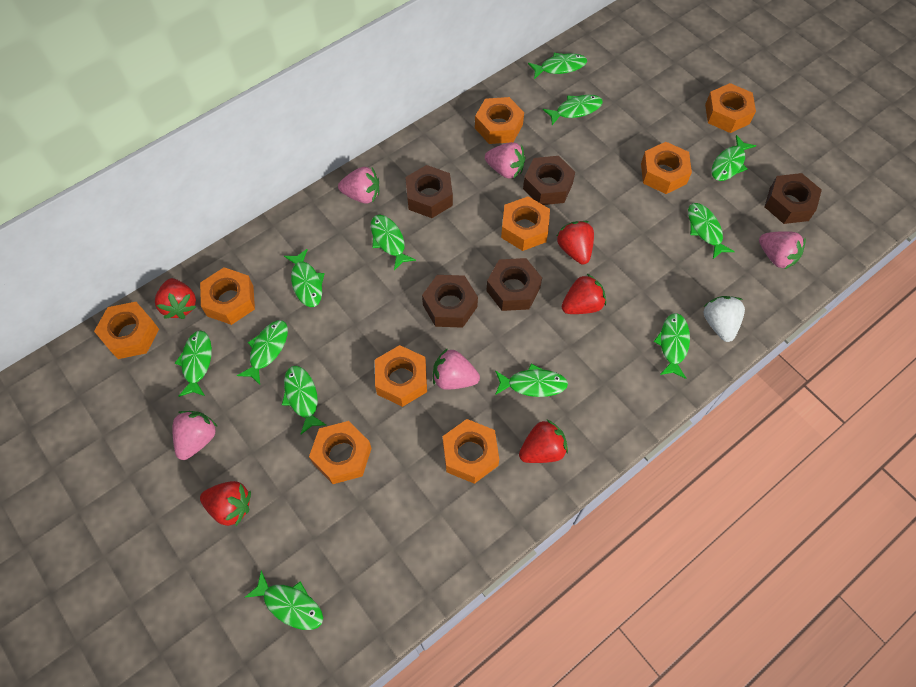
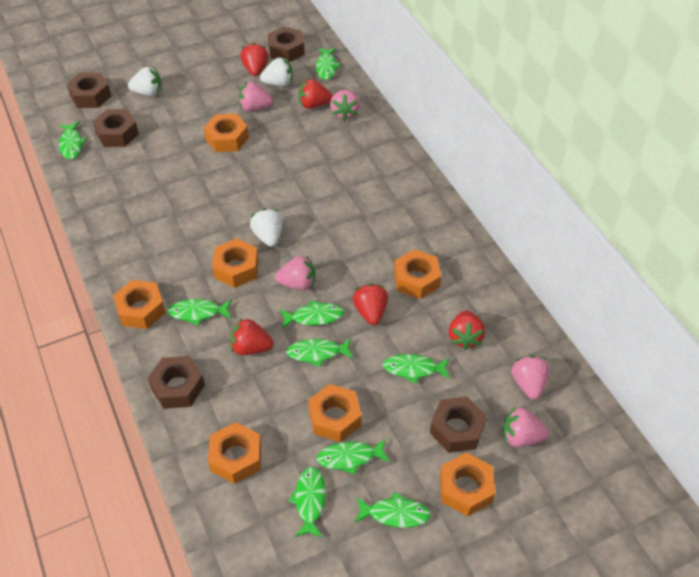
green fish: 12 -> 9
orange nut: 9 -> 7
white strawberry: 1 -> 3

